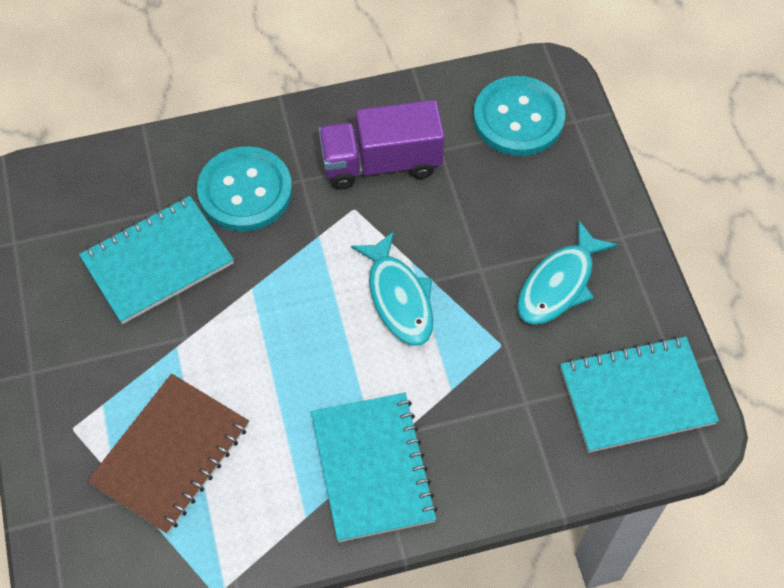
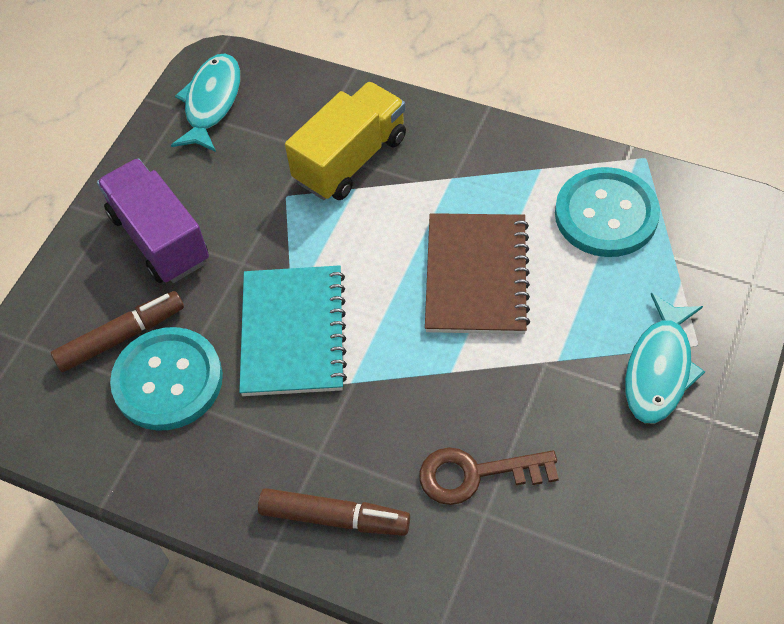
brown key: 0 -> 1
brown marker: 0 -> 2
turquoise notebook: 3 -> 1
yellow truck: 0 -> 1

